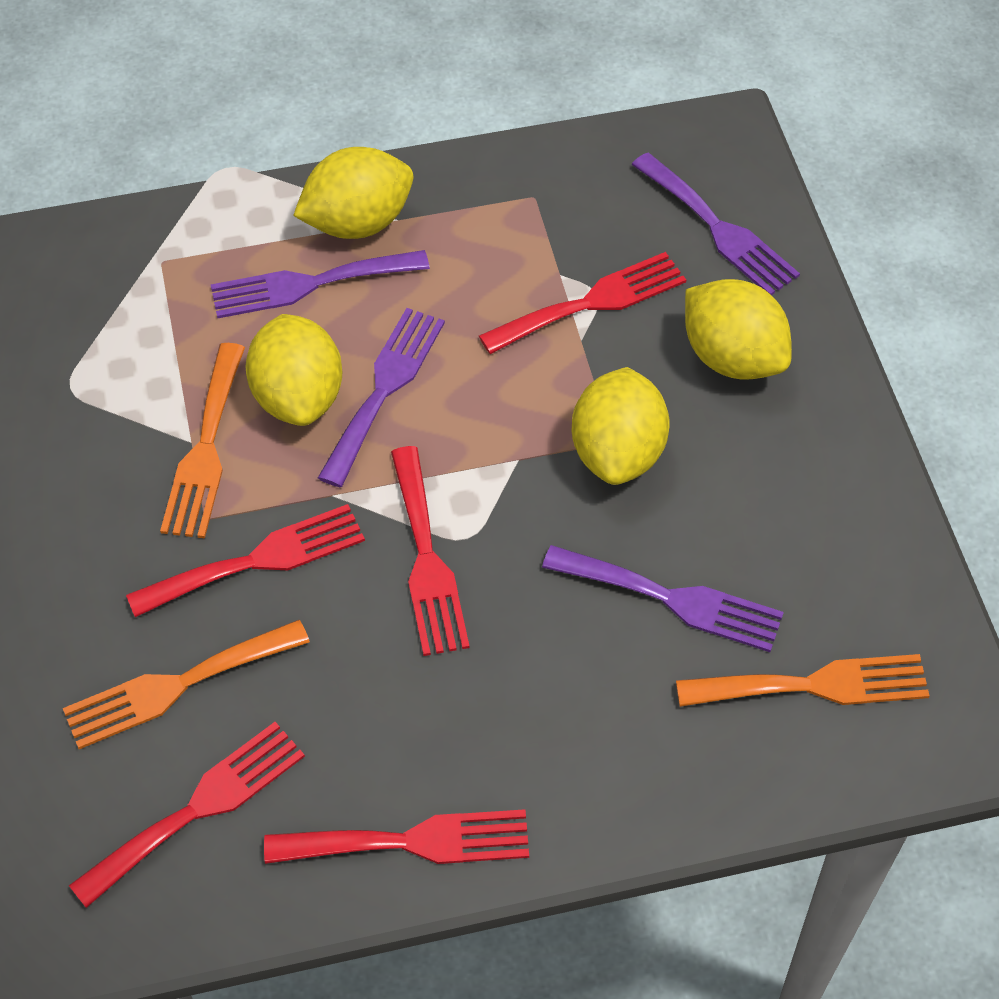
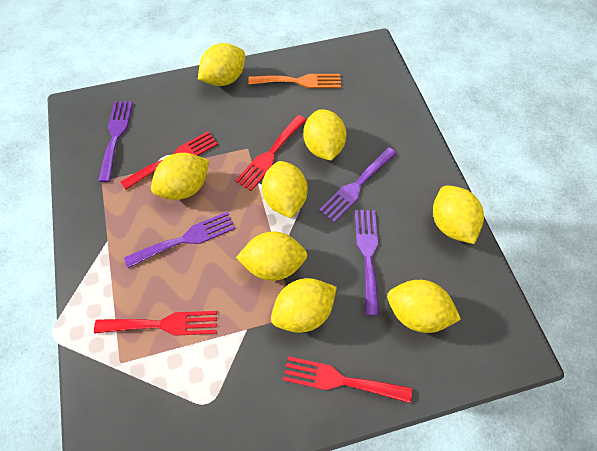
orange fork: 3 -> 1
red fork: 5 -> 4
yellow lemon: 4 -> 8

